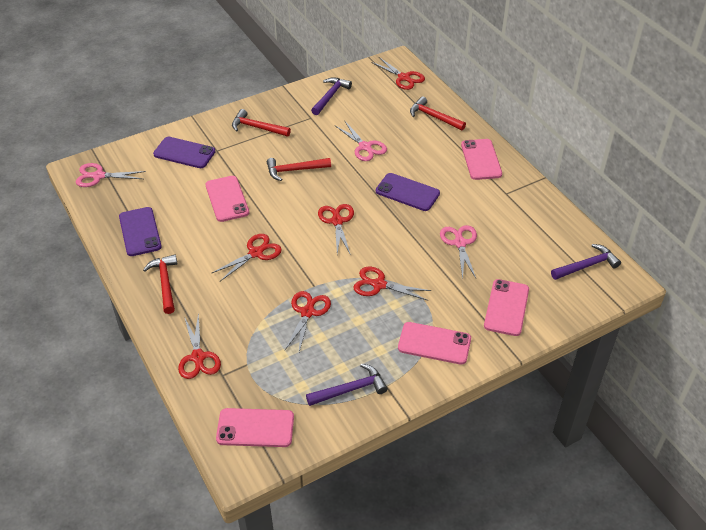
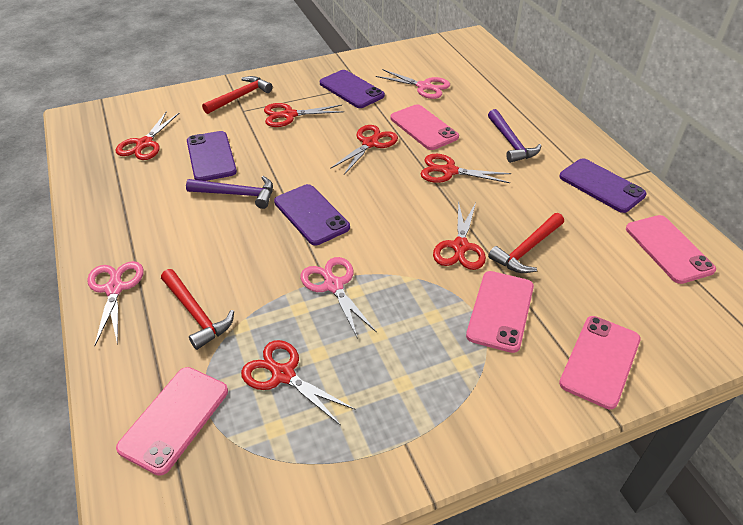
purple hammer: 3 -> 2
purple phone: 3 -> 4
red hammer: 4 -> 3

